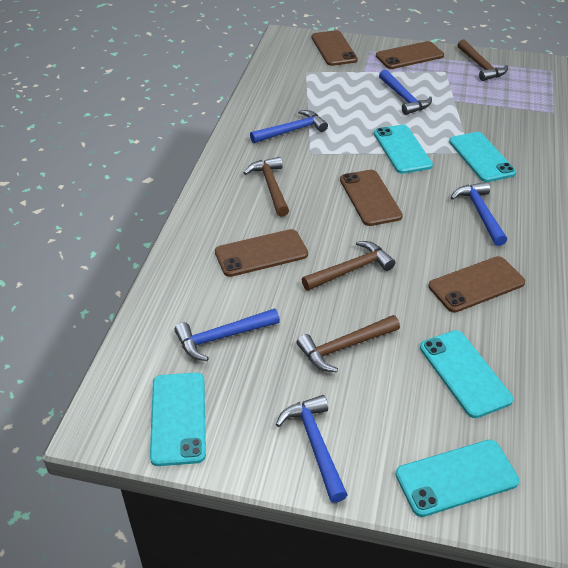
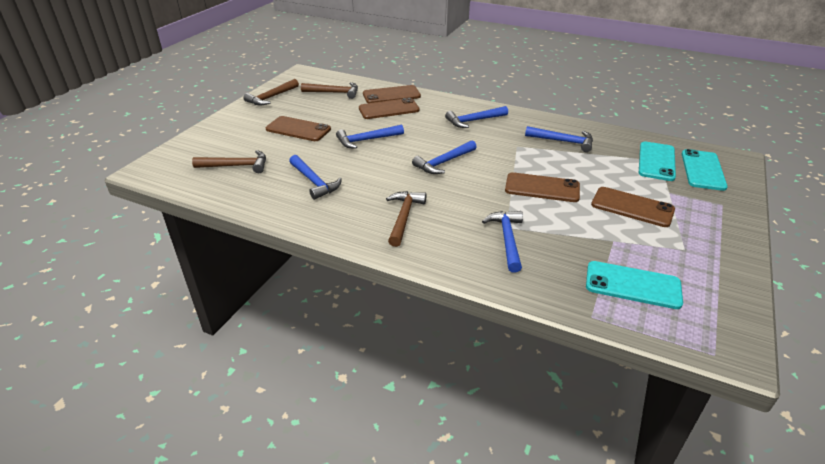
blue hammer: 5 -> 6
turquoise phone: 5 -> 3

